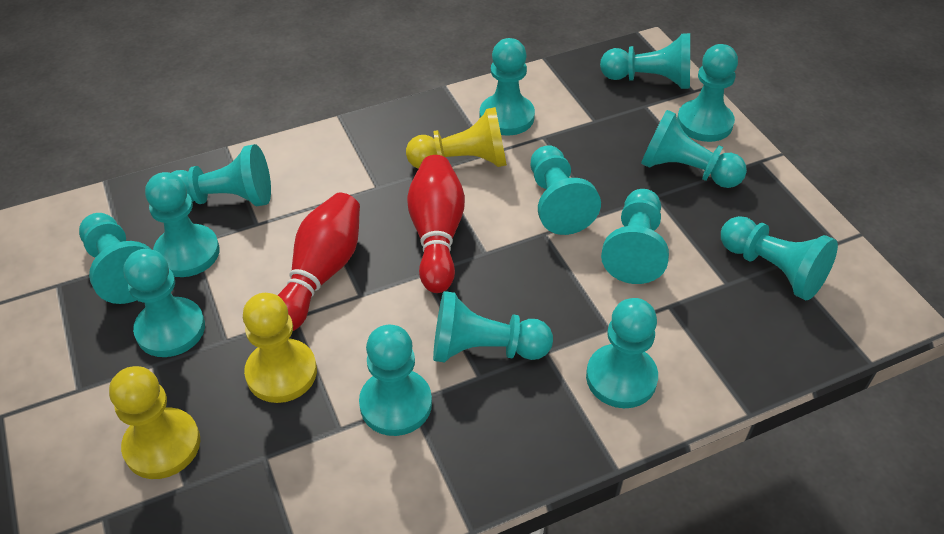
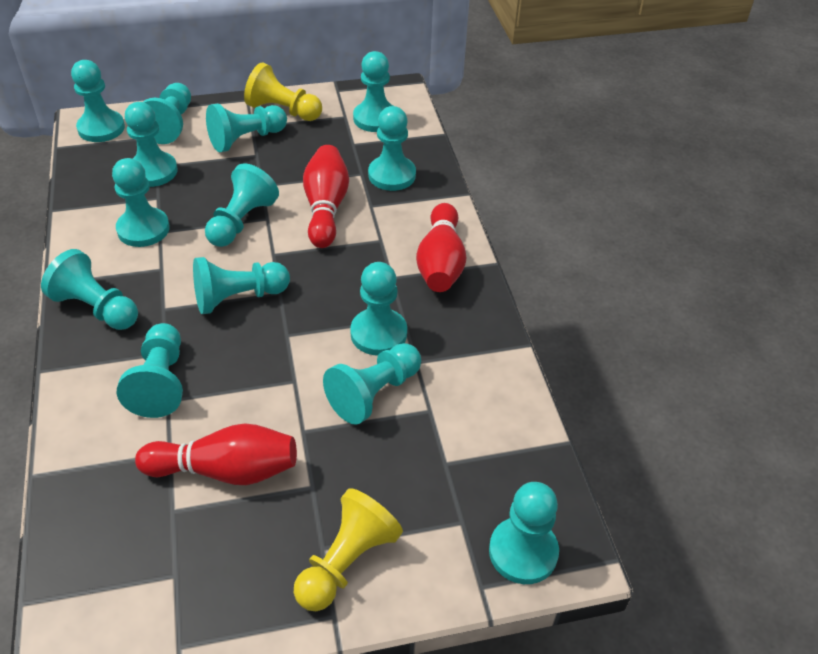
red bowling pin: 2 -> 3
yellow pawn: 3 -> 2

